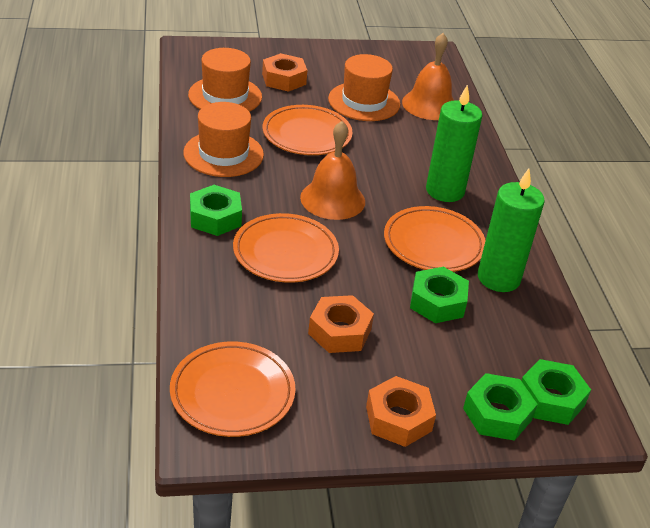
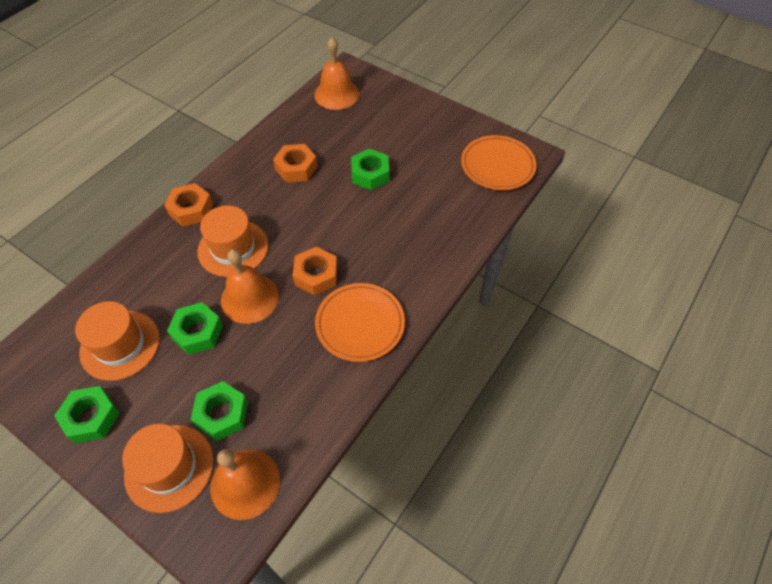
green candle: 2 -> 0
orange bell: 2 -> 3
orange plate: 4 -> 2

